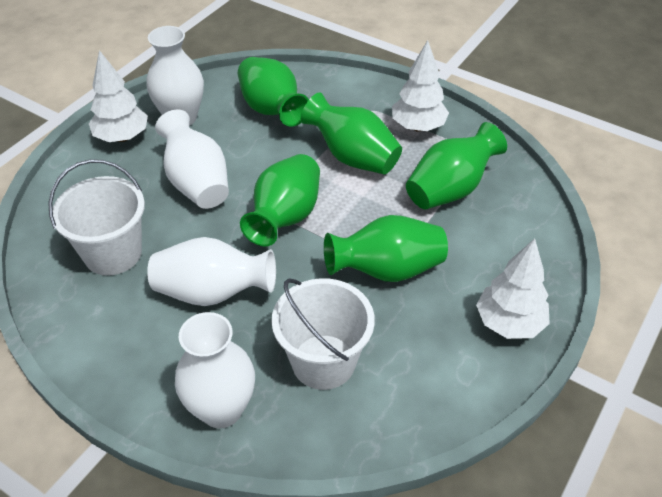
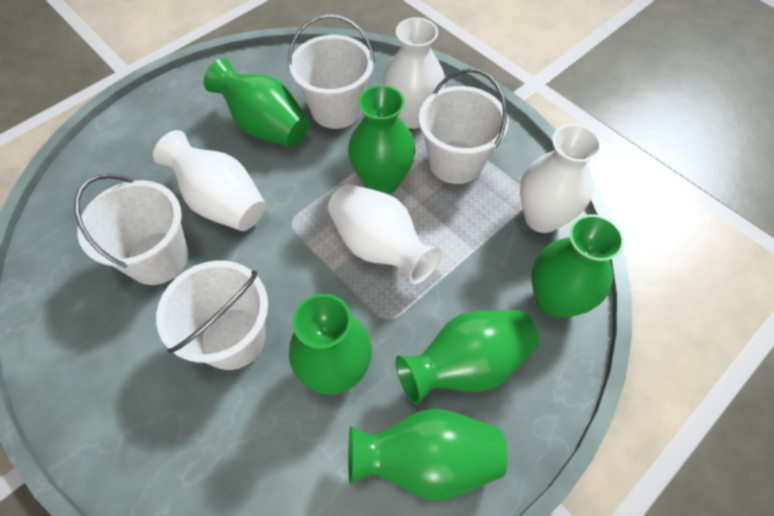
green vase: 5 -> 6
white bucket: 2 -> 4
white tree: 3 -> 0

